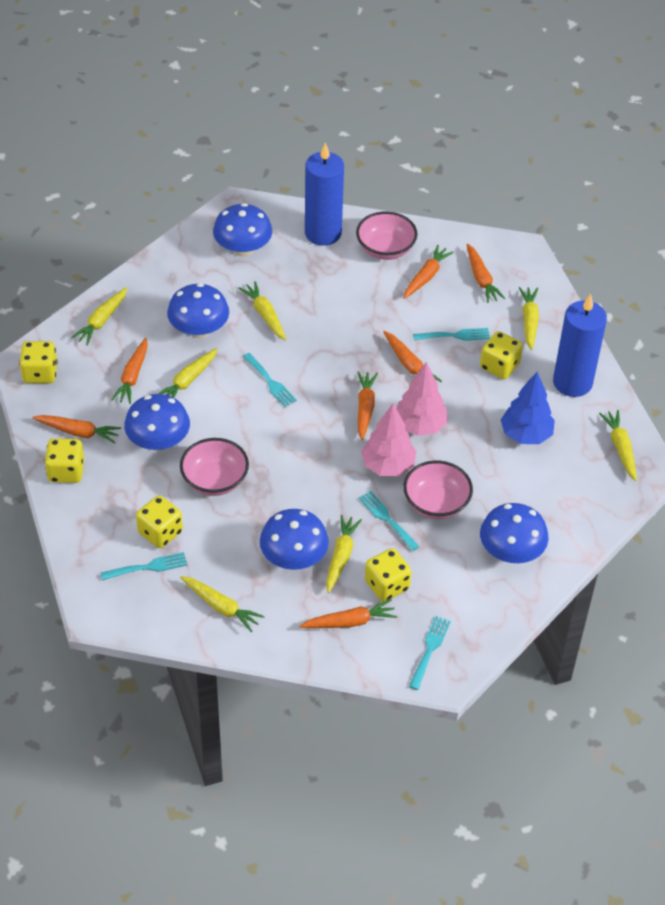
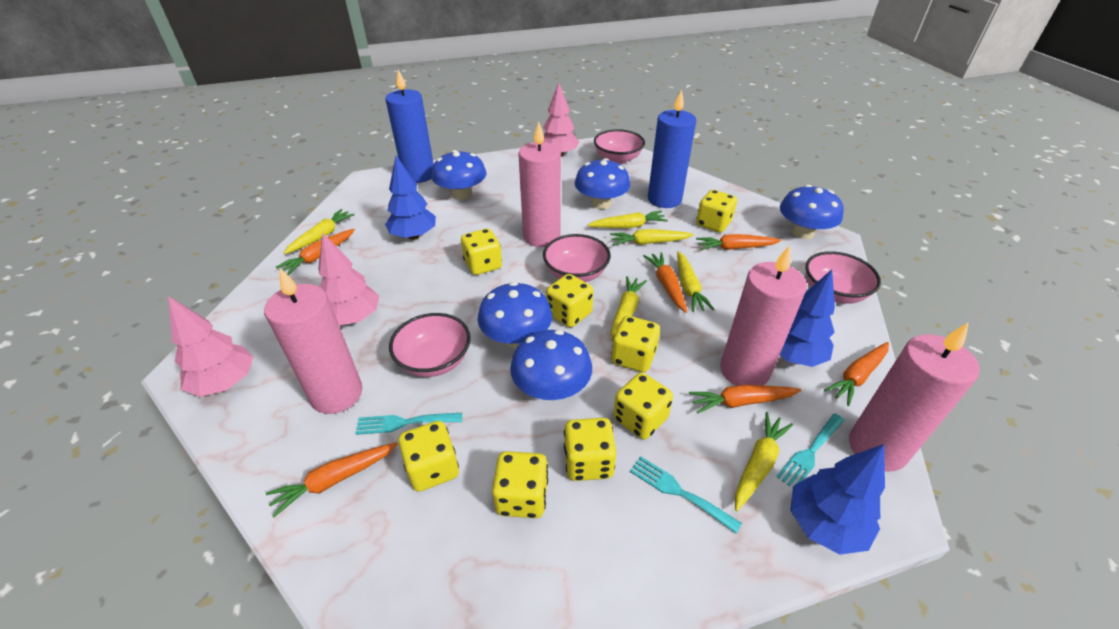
blue tree: 1 -> 3
orange carrot: 7 -> 6
pink bowl: 3 -> 4
pink candle: 0 -> 4
pink tree: 2 -> 3
turquoise fork: 5 -> 3
yellow carrot: 7 -> 6
yellow dice: 5 -> 8

